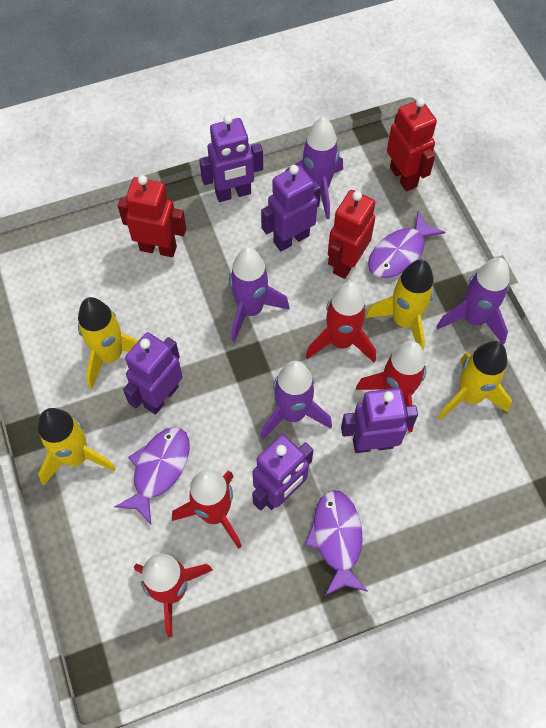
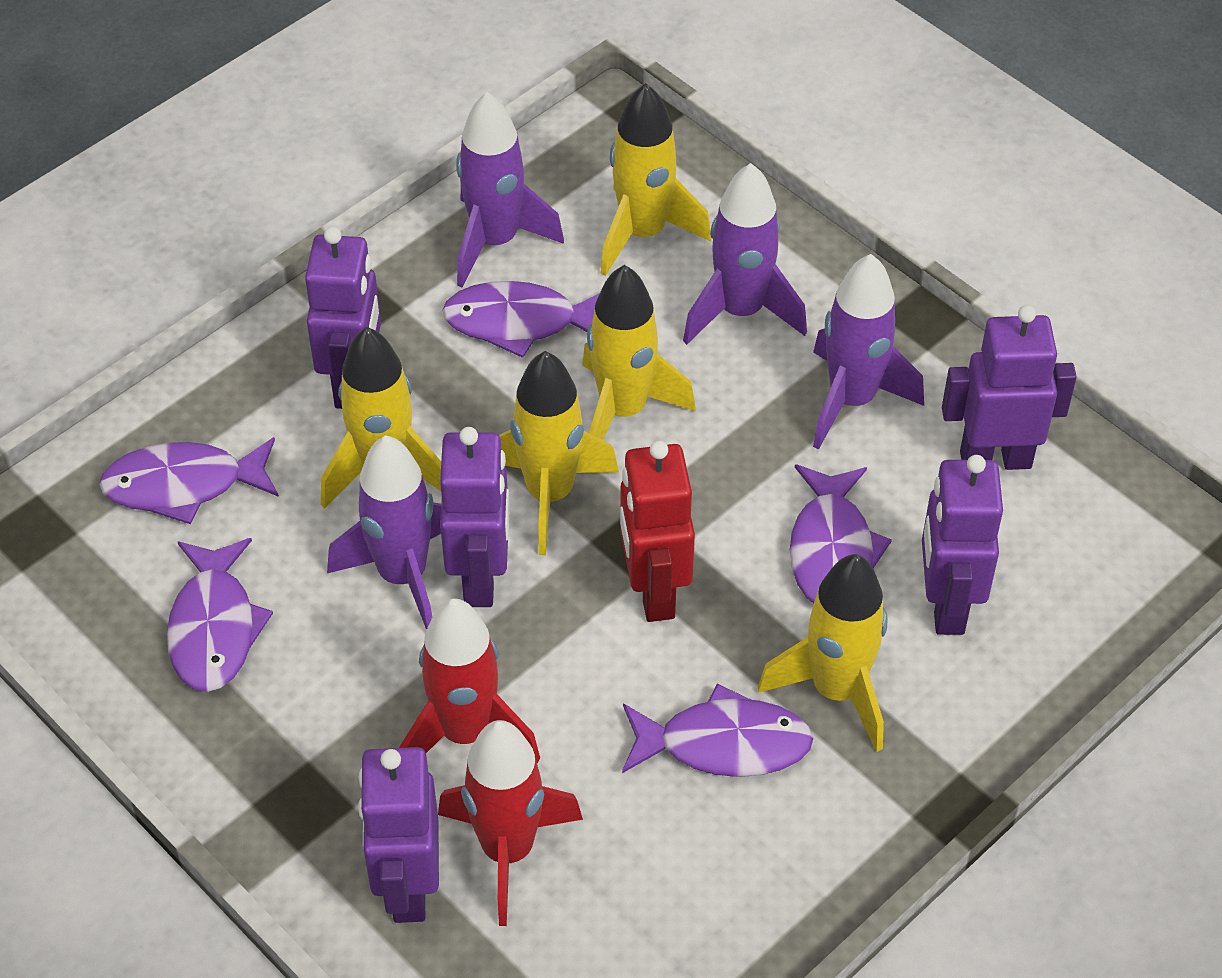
purple fish: 3 -> 5
red robot: 3 -> 1
red rocket: 4 -> 2
yellow rocket: 4 -> 5

